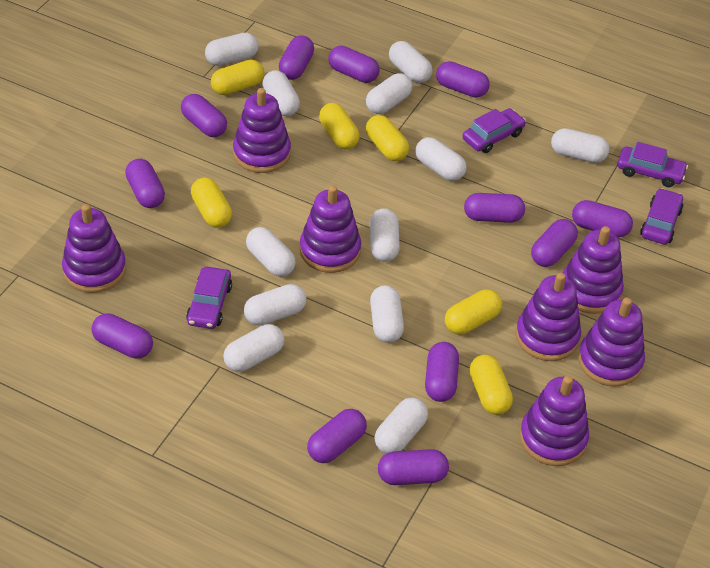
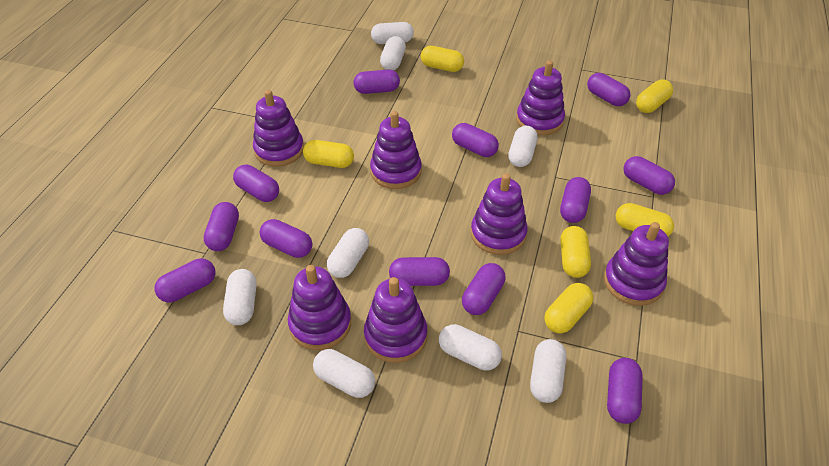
purple car: 4 -> 0
white capsule: 12 -> 8

